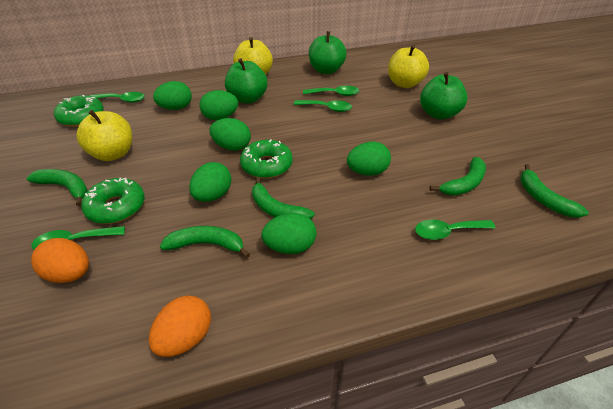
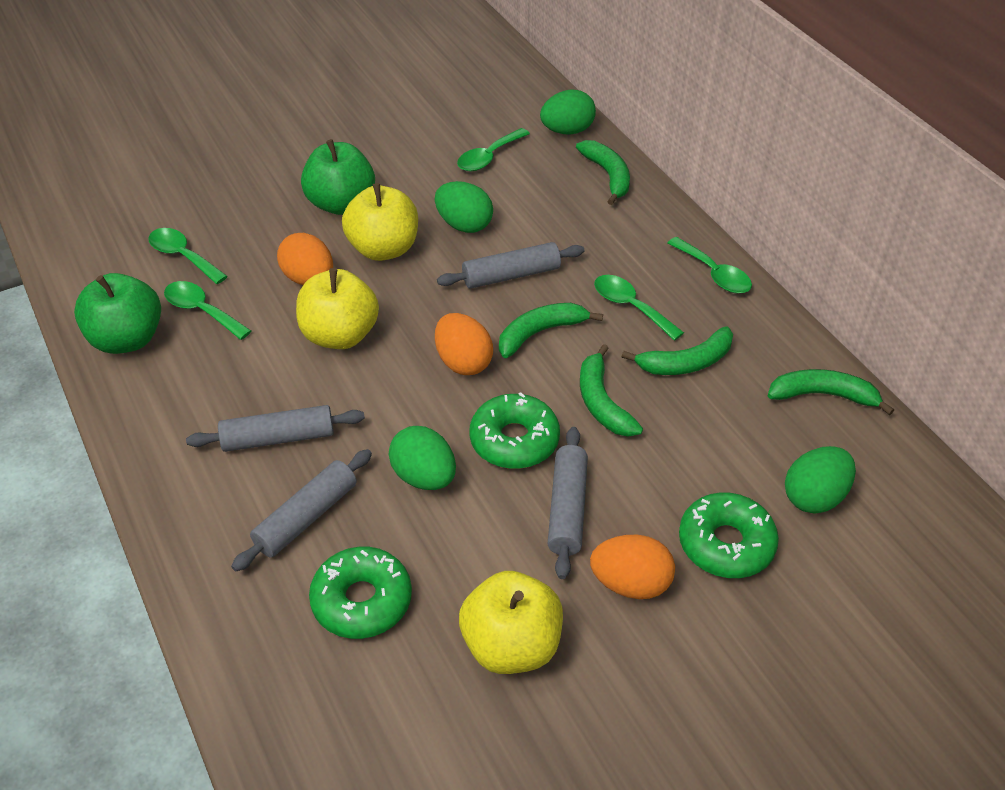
green apple: 3 -> 2
green egg: 6 -> 4
grey rolling pin: 0 -> 4
orange egg: 2 -> 3

